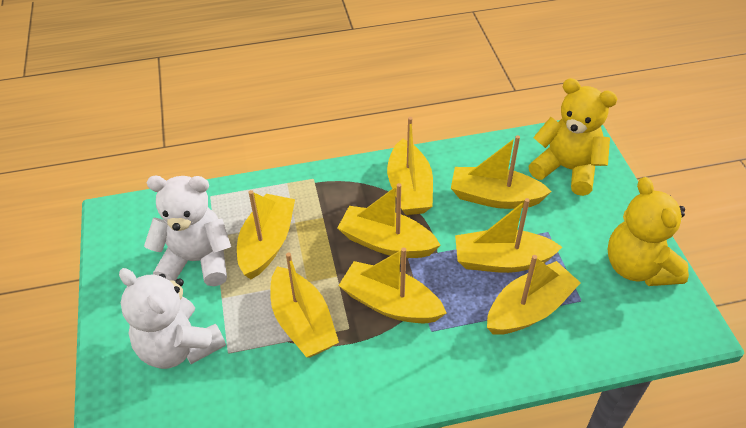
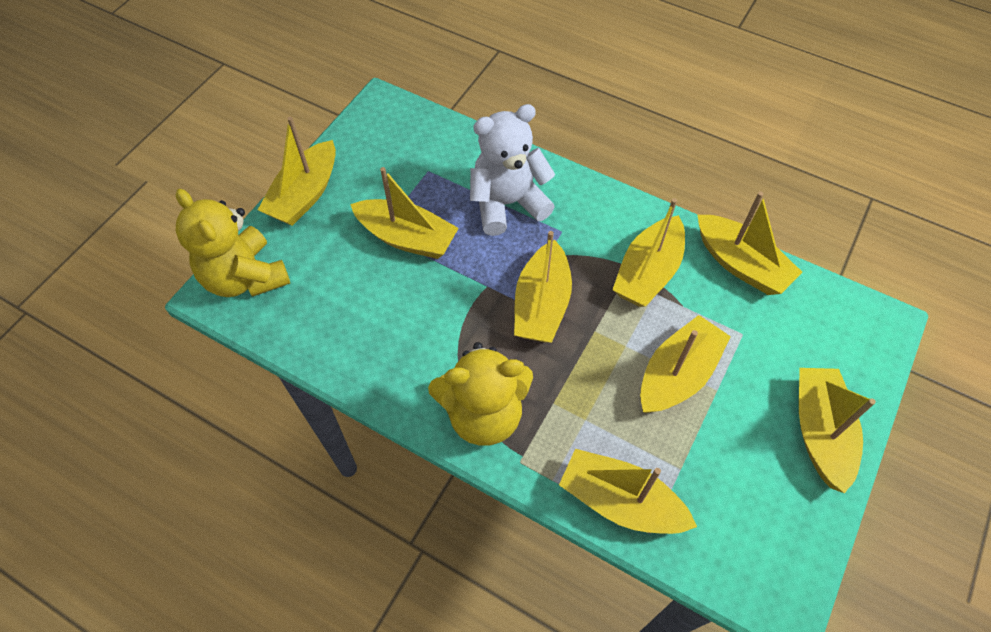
white teddy bear: 2 -> 1

